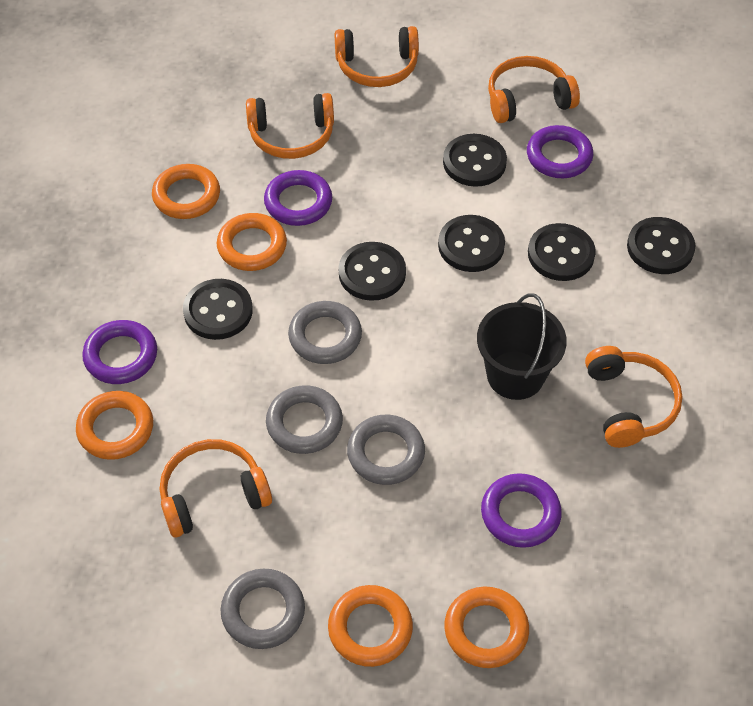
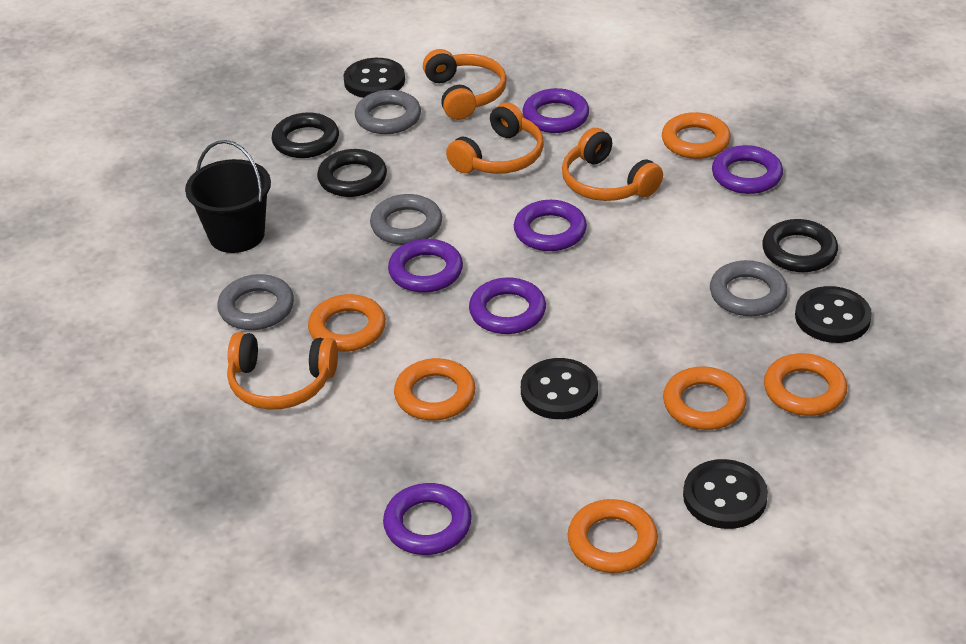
black button: 6 -> 4
black ring: 0 -> 3
orange headphones: 5 -> 4
orange ring: 5 -> 6
purple ring: 4 -> 6

